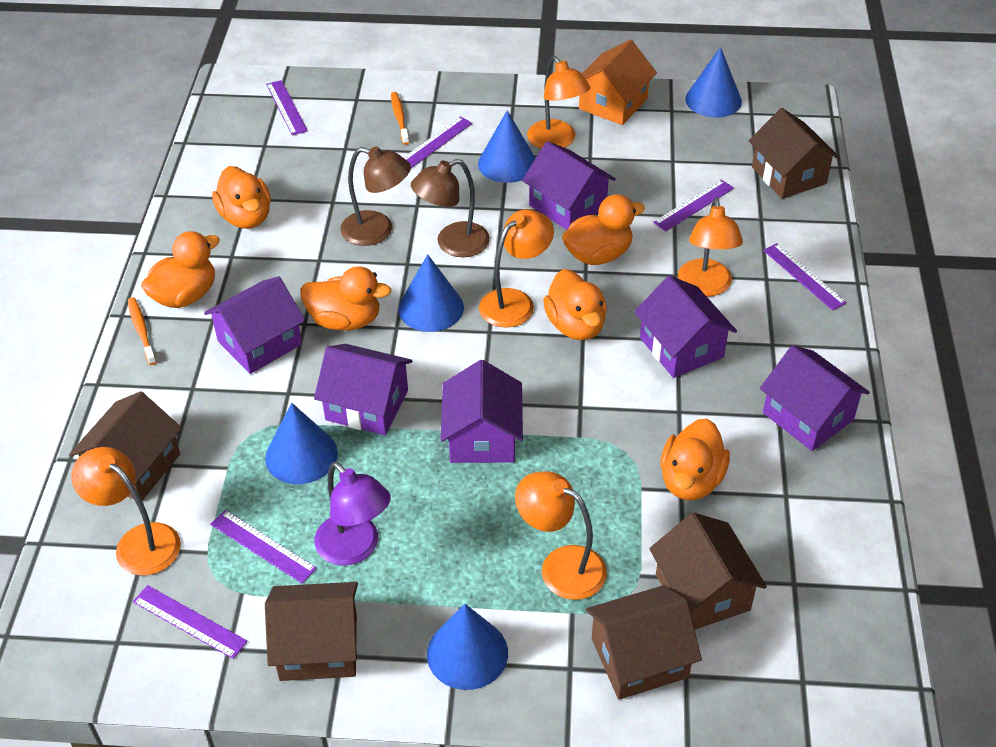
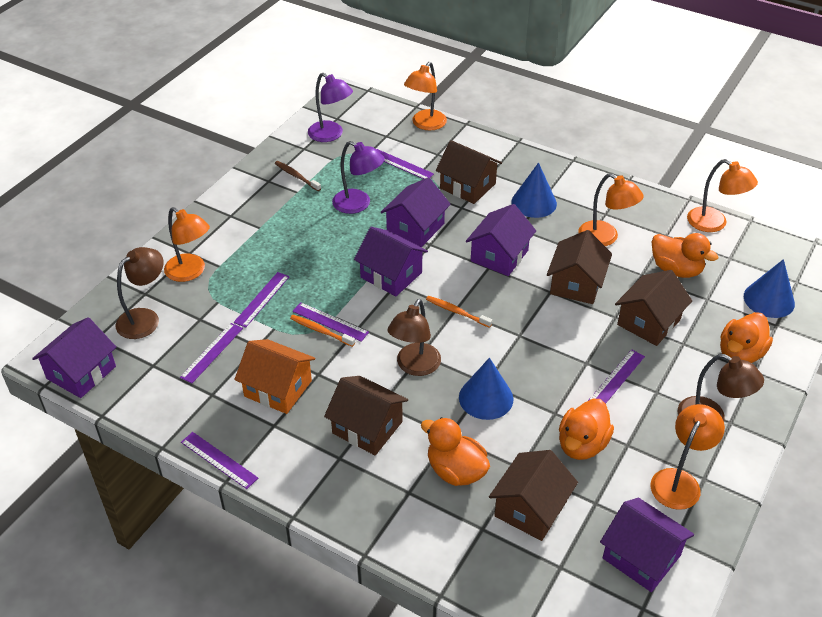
blue cone: 5 -> 3
brown lamp: 2 -> 3
brown toothbrush: 0 -> 1
orange duck: 6 -> 4
purple house: 6 -> 5
purple lamp: 1 -> 2

